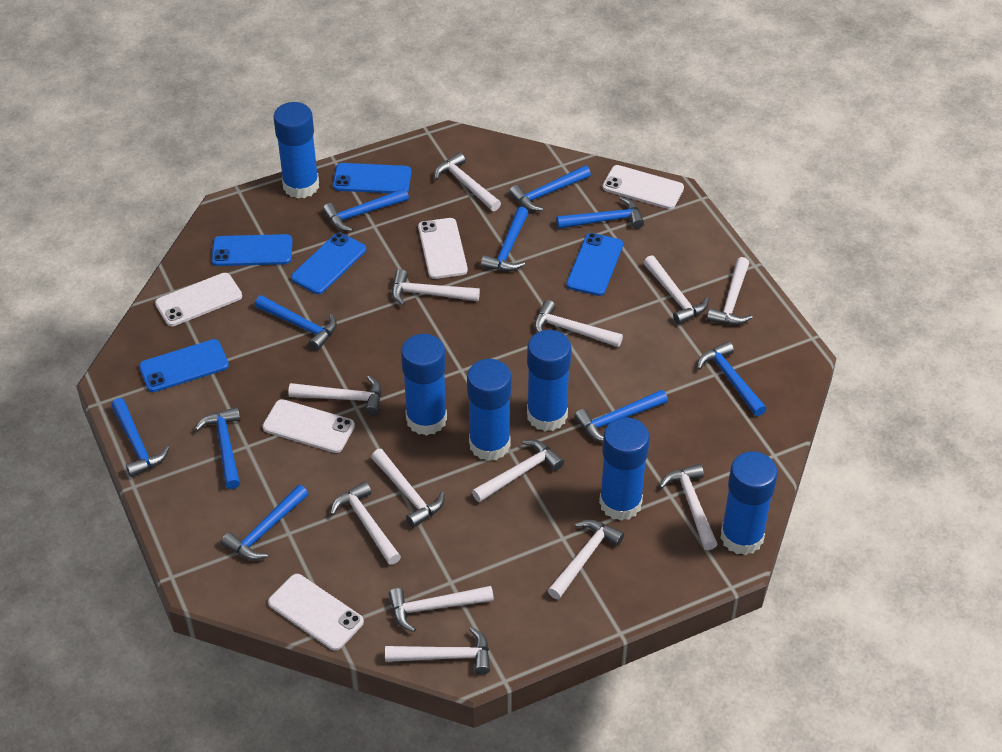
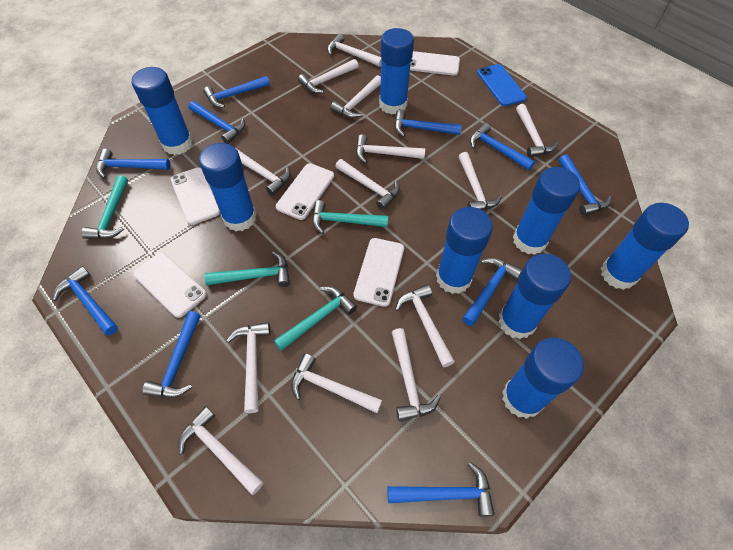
blue glue stick: 6 -> 8
blue phone: 5 -> 1
turquoise hammer: 0 -> 4

